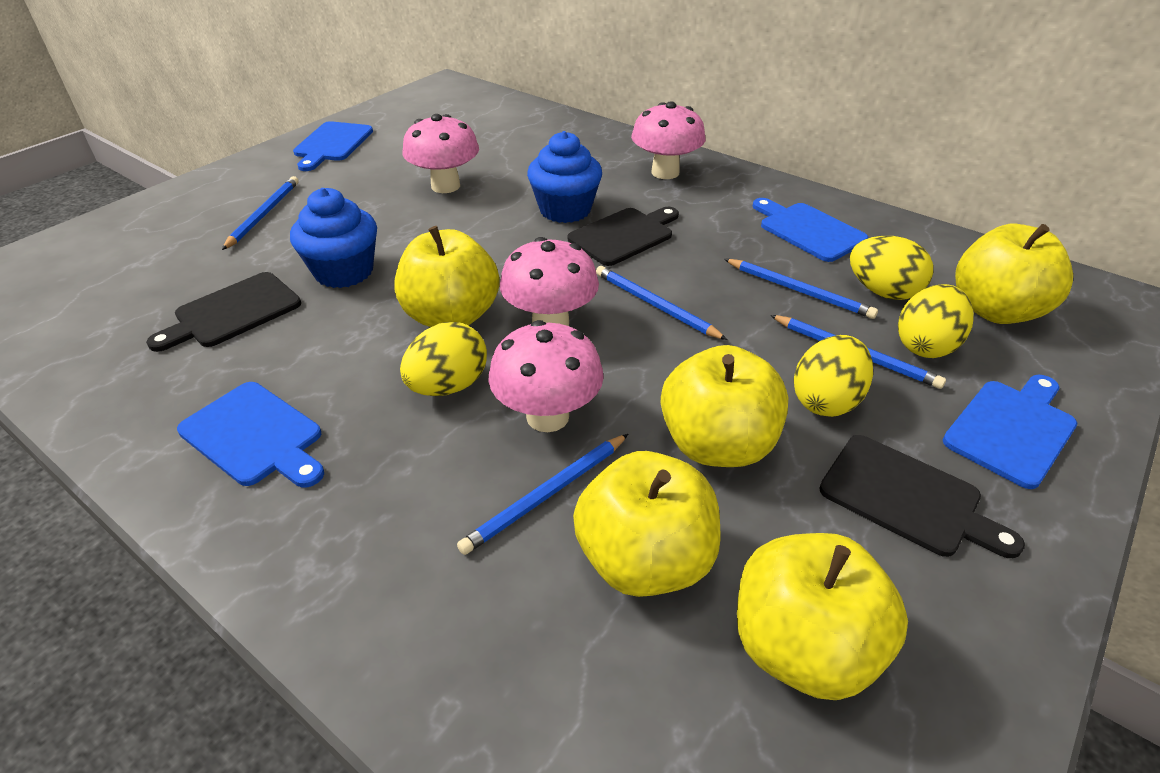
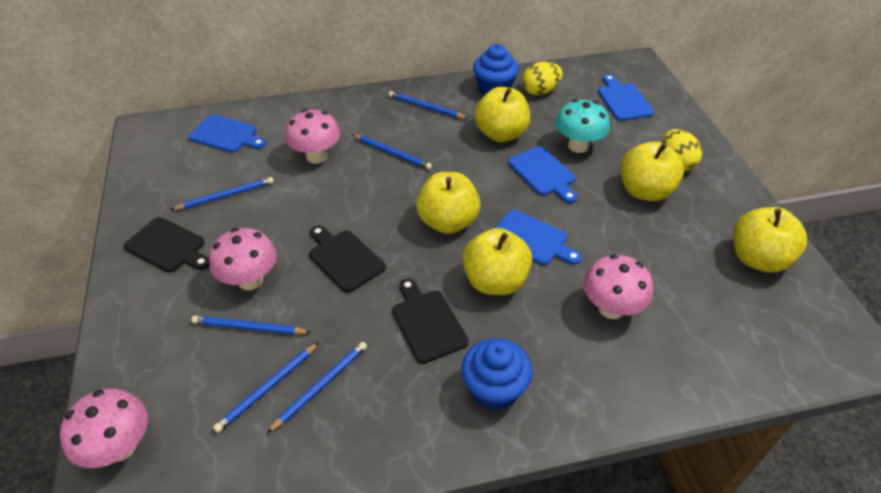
blue pencil: 5 -> 6
turquoise mushroom: 0 -> 1
yellow egg: 4 -> 2

